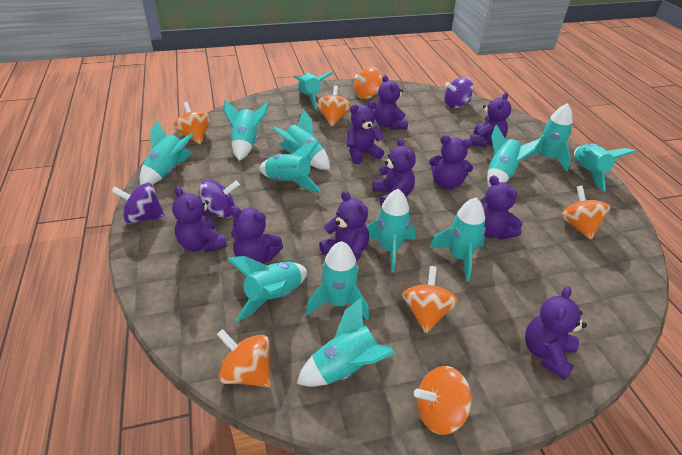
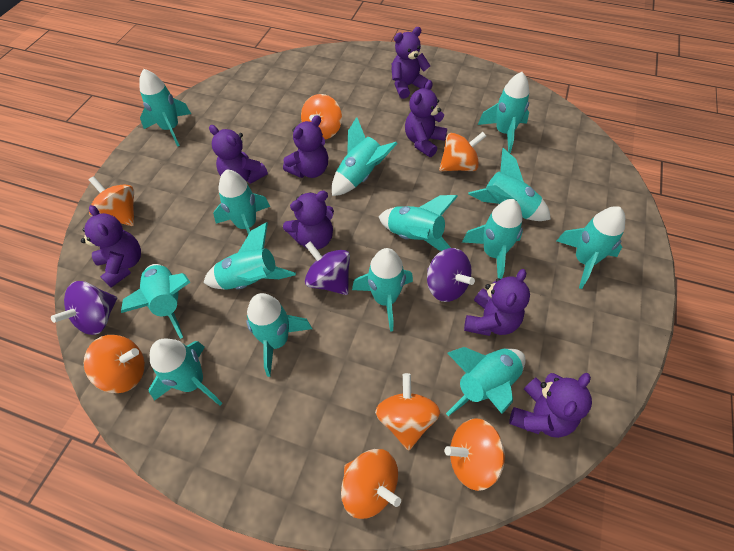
purple teddy bear: 10 -> 8
turquoise rocket: 13 -> 14

